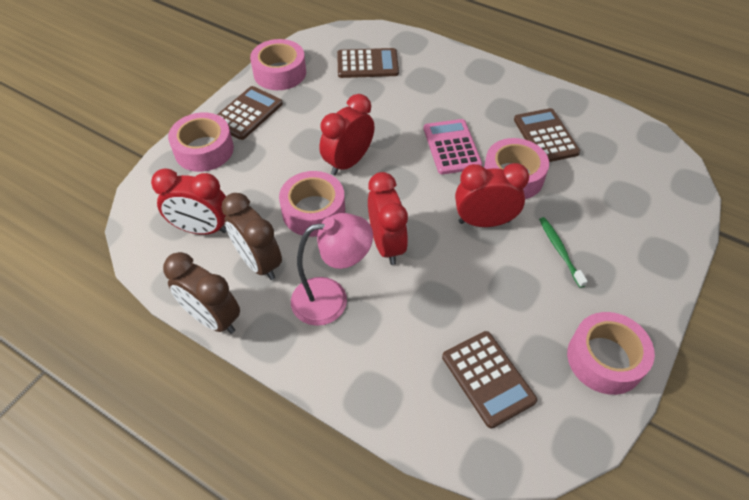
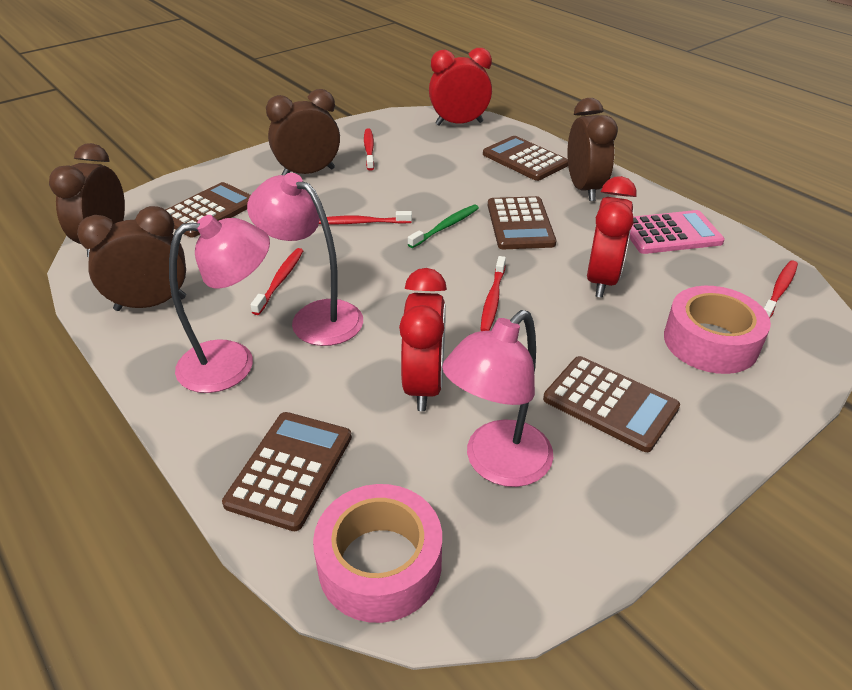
brown calculator: 4 -> 5
brown clock: 2 -> 4
pink lamp: 1 -> 3
pink tape: 5 -> 2
red clock: 4 -> 3
red toothbrush: 0 -> 5

